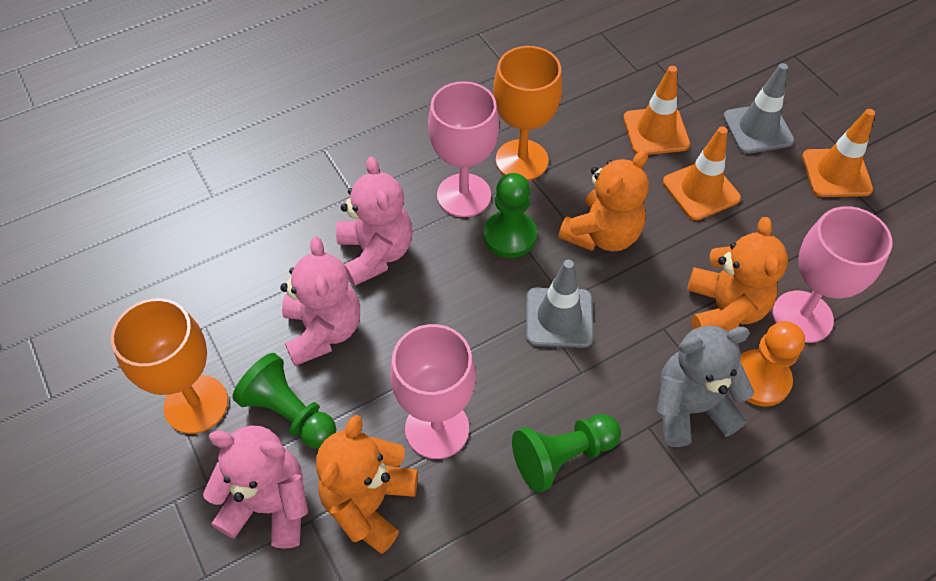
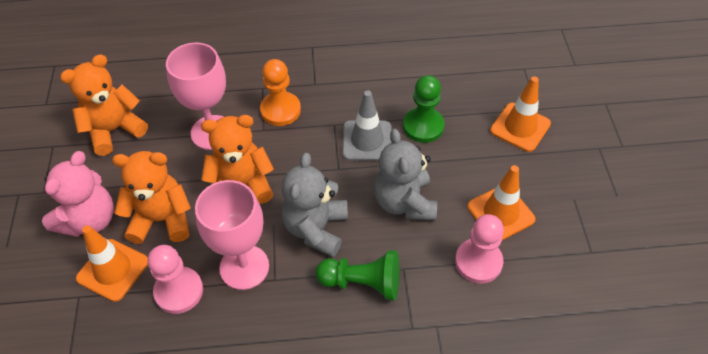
green pawn: 3 -> 2
grey teddy bear: 1 -> 2
grey traffic cone: 2 -> 1
orange goblet: 2 -> 0
pink goblet: 3 -> 2
pink pawn: 0 -> 2
pink teddy bear: 3 -> 1

